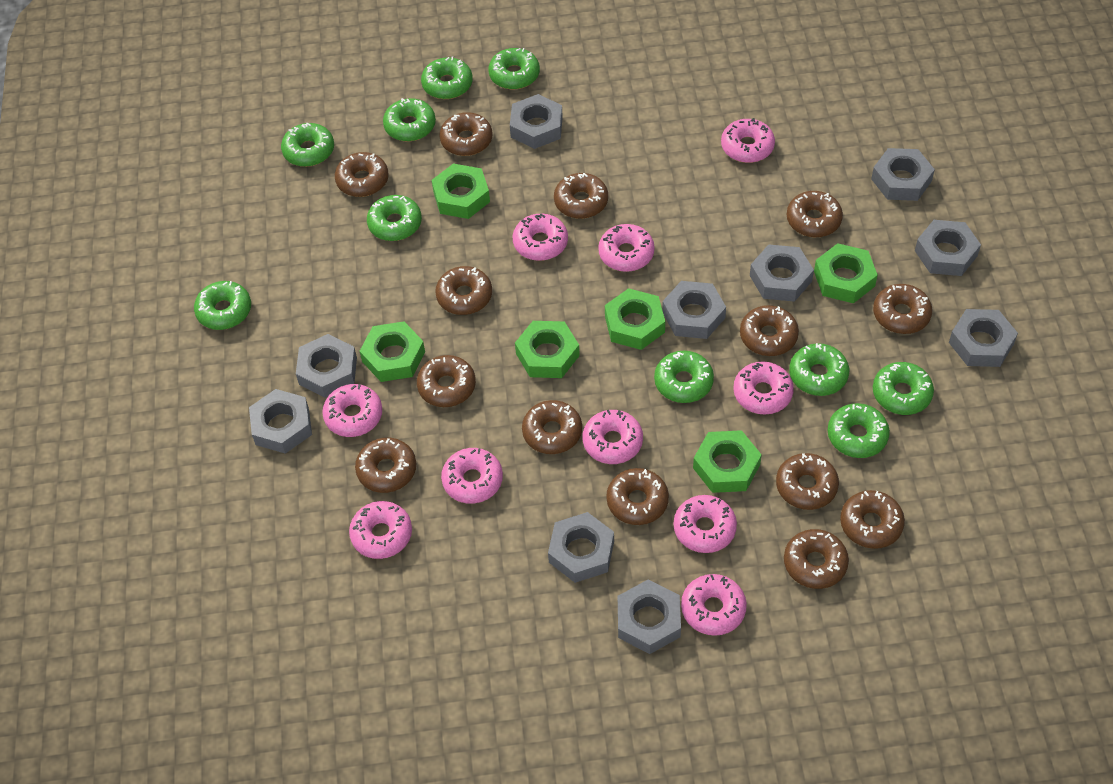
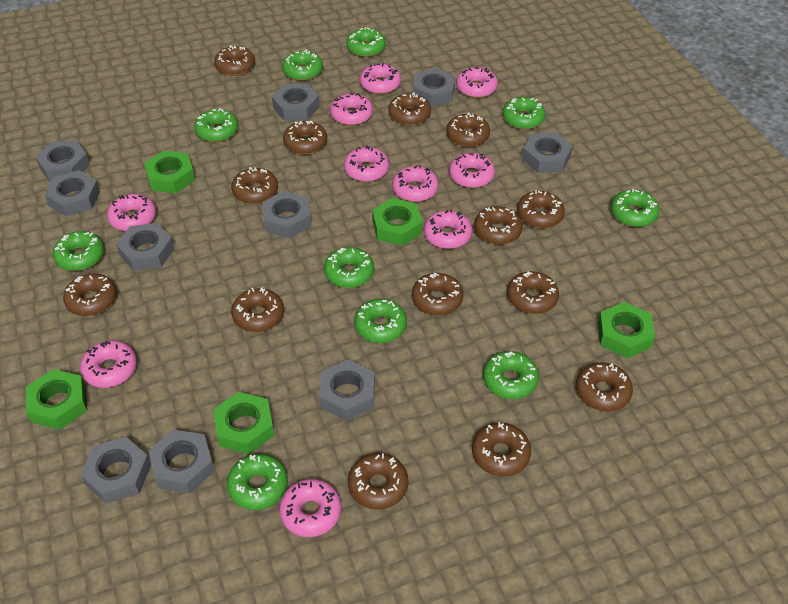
green nut: 6 -> 5

